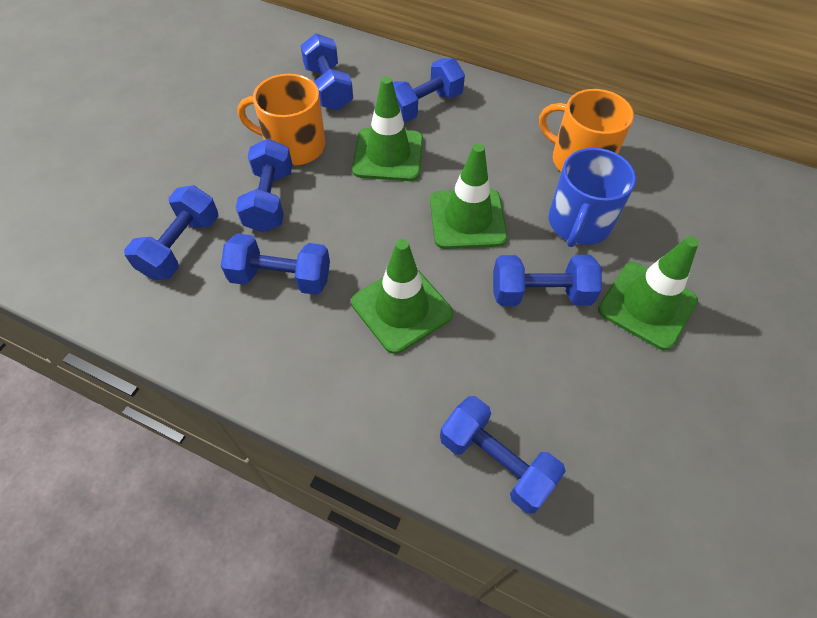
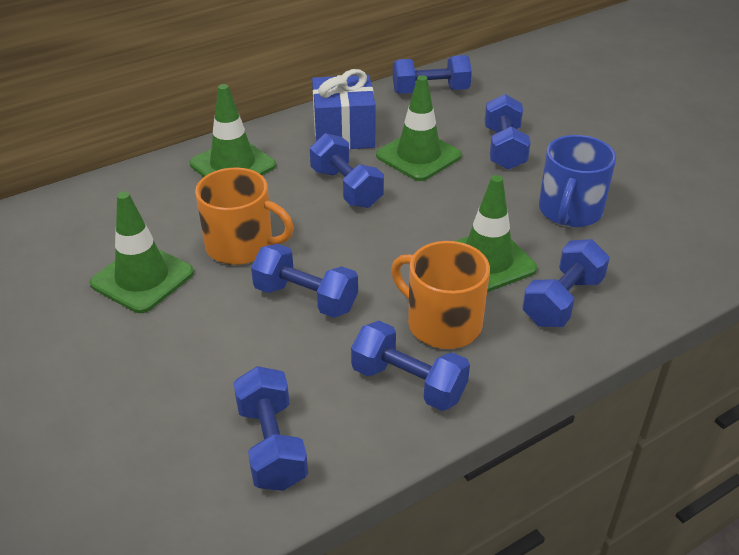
blue gift: 0 -> 1

